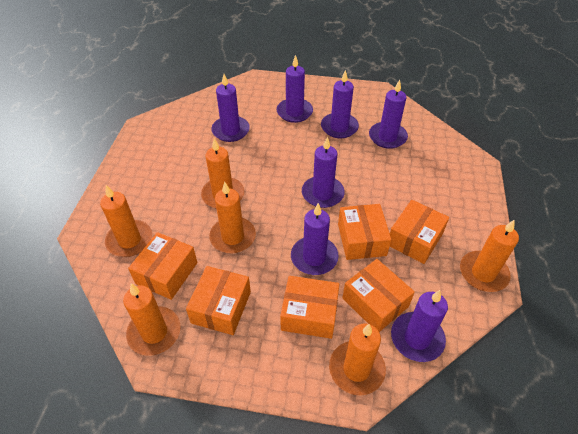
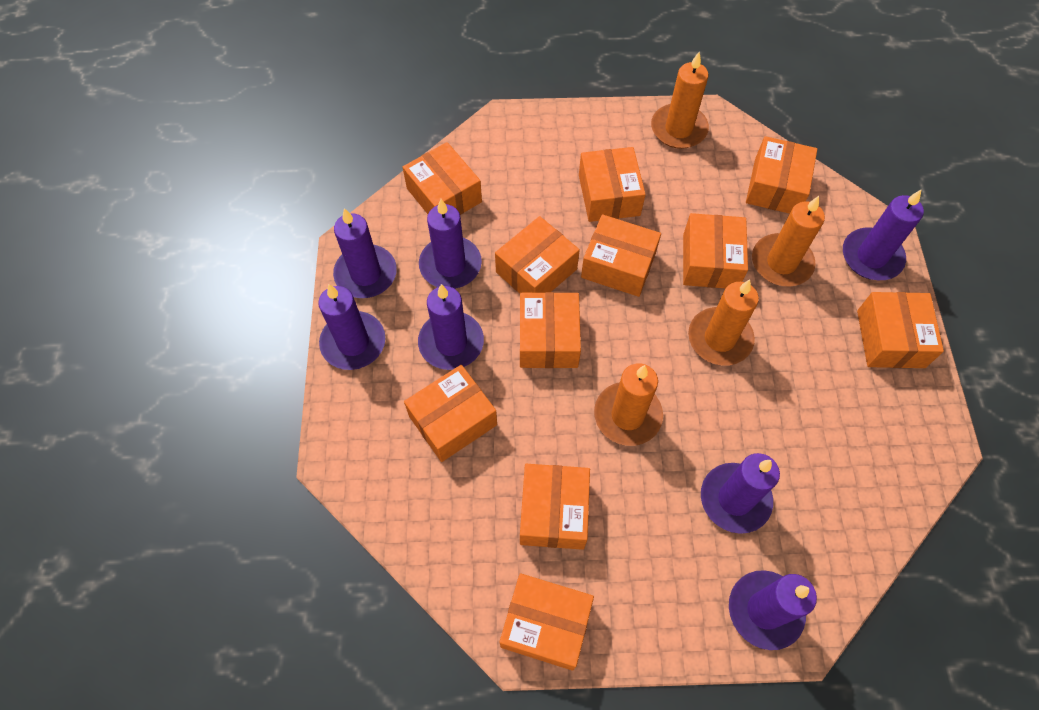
orange box: 6 -> 11
orange candle: 6 -> 4

